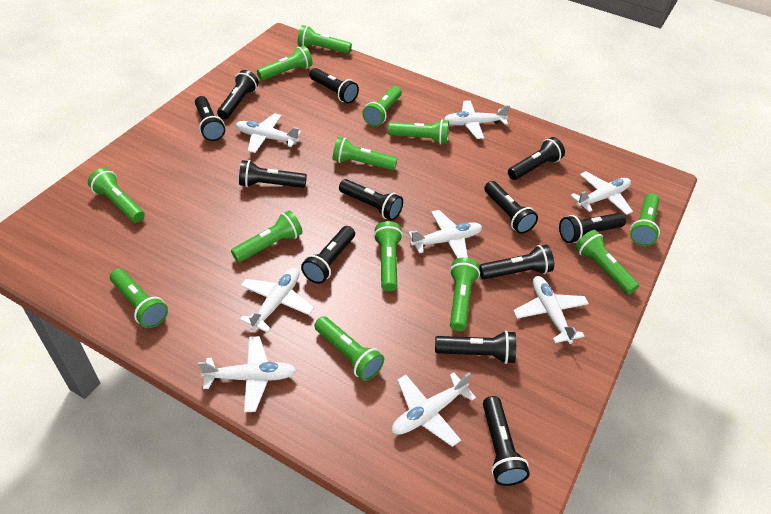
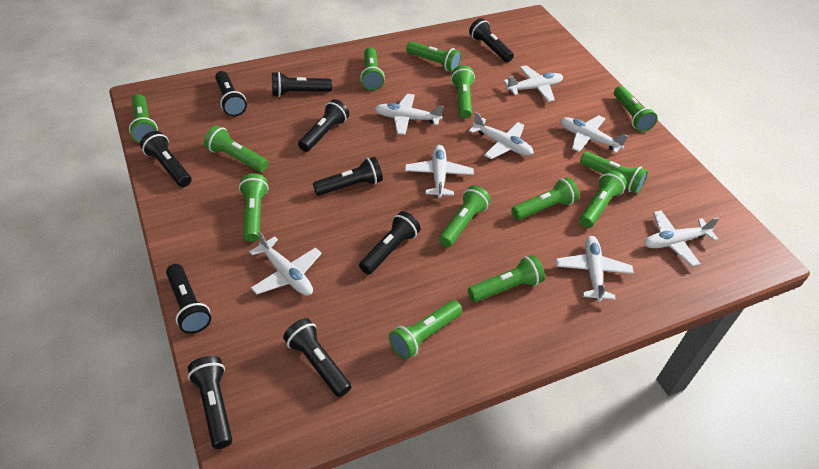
black flashlight: 12 -> 10

